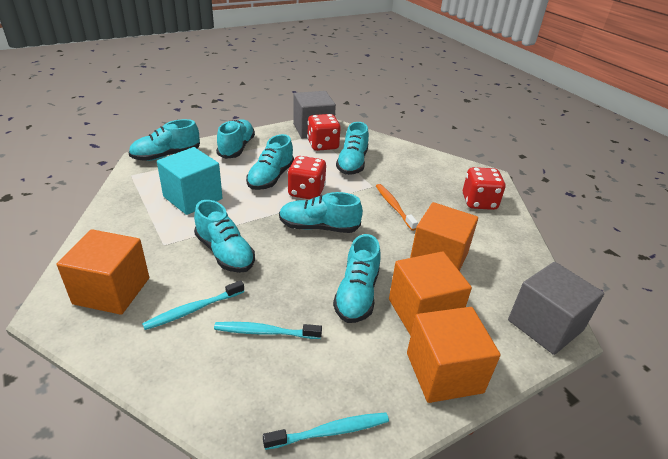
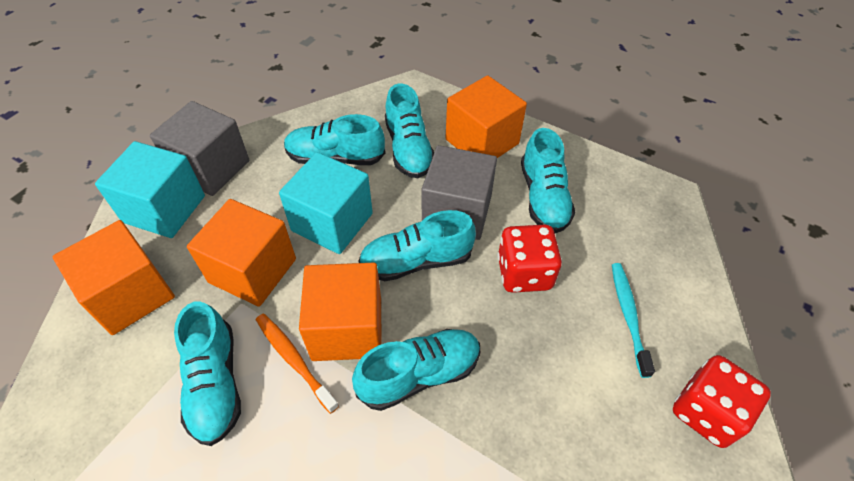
red dice: 3 -> 2
turquoise cube: 1 -> 2
turquoise shoe: 7 -> 6
turquoise toothbrush: 3 -> 1

